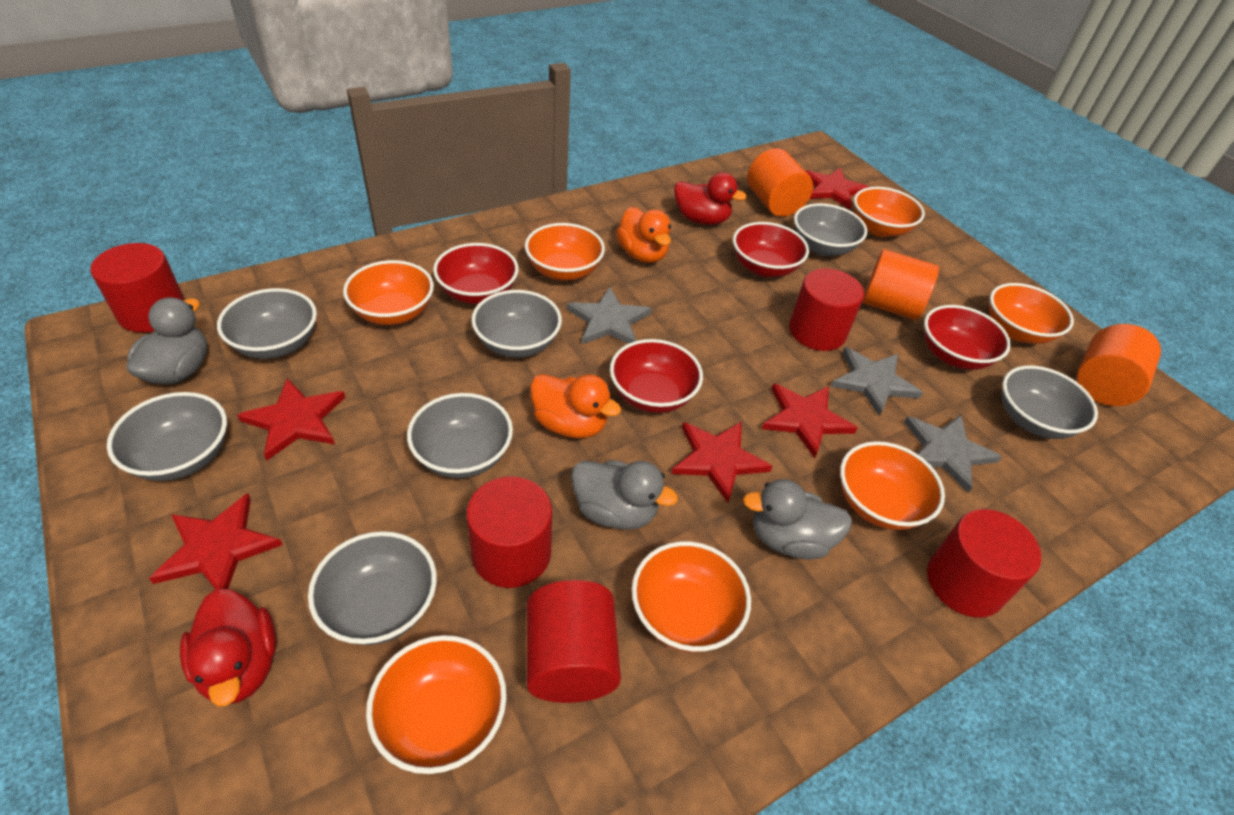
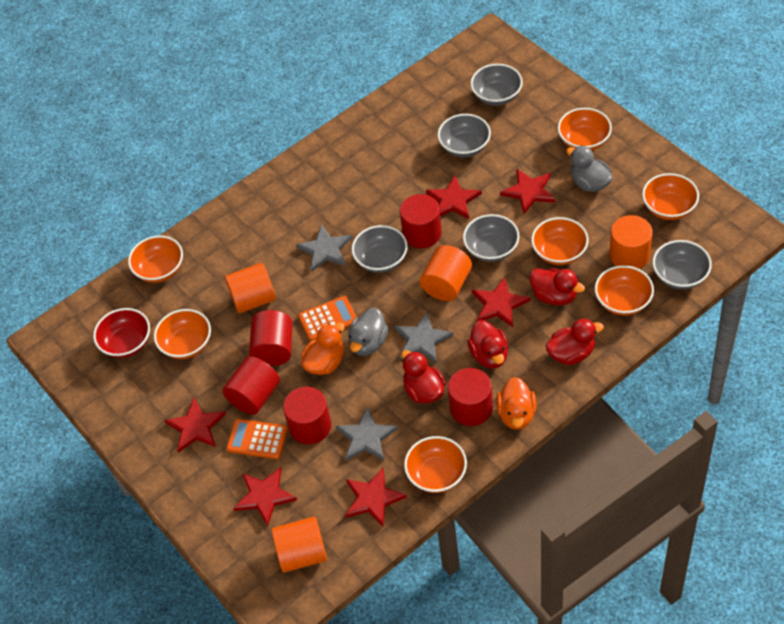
grey bowl: 7 -> 5
grey duck: 3 -> 2
orange calculator: 0 -> 2
orange cylinder: 3 -> 4
red bowl: 4 -> 1
red duck: 2 -> 4
red star: 5 -> 6

